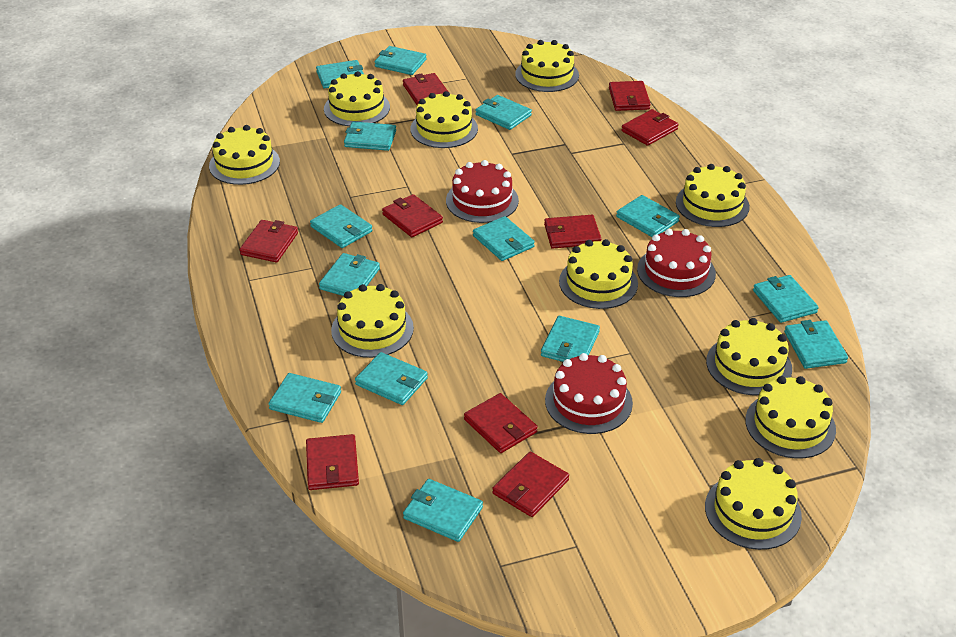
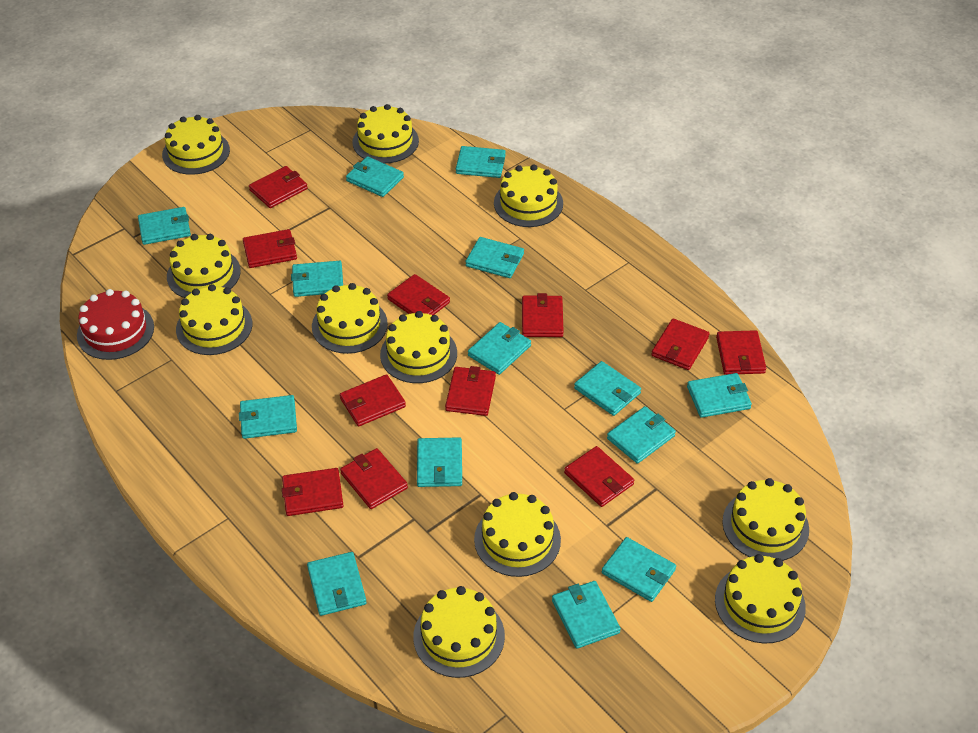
red cake: 3 -> 1
red wallet: 9 -> 11
yellow cake: 10 -> 11

